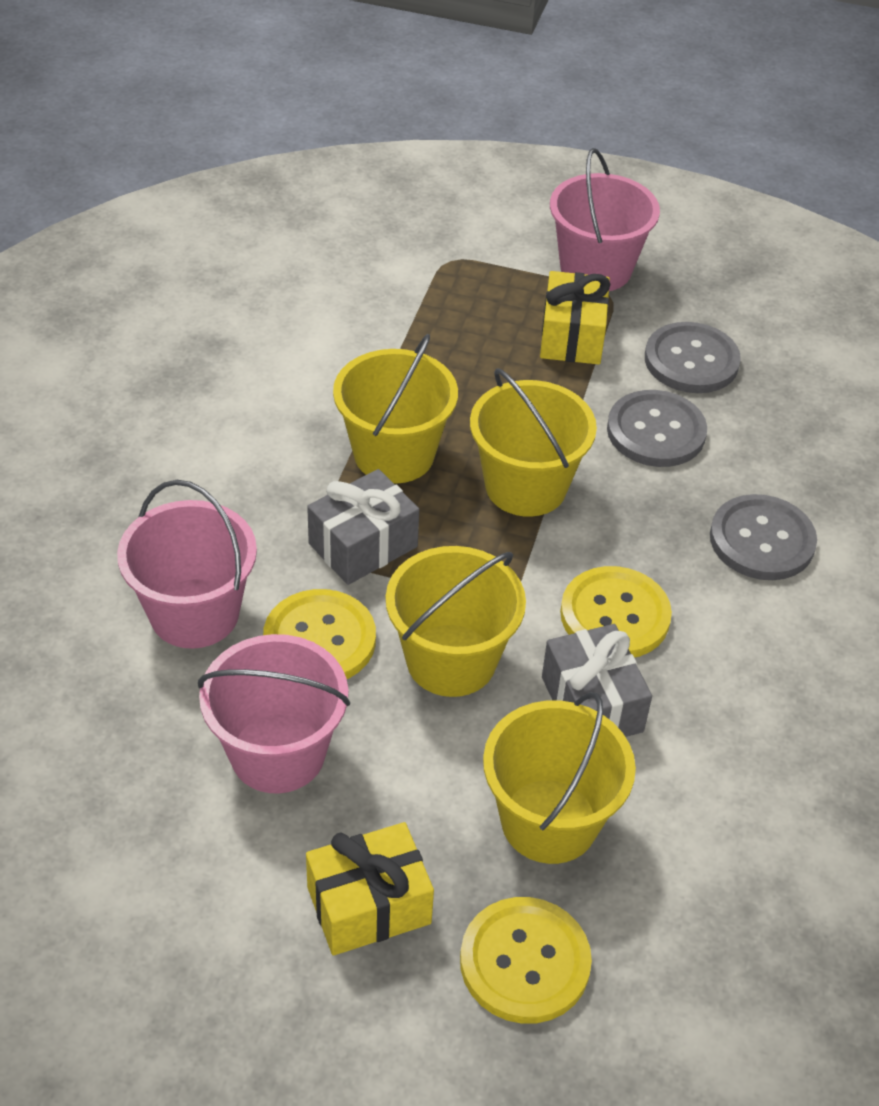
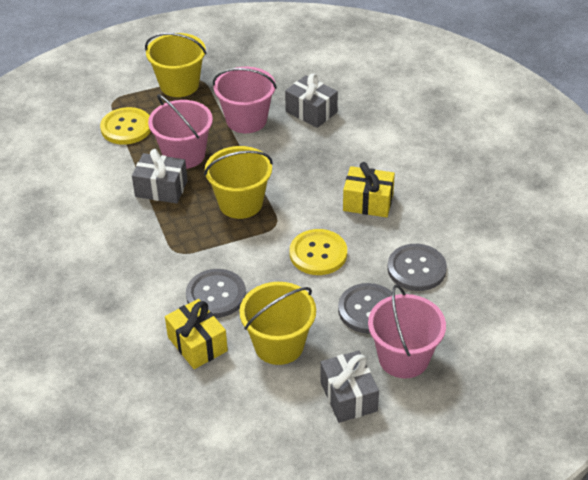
grey gift: 2 -> 3
yellow bucket: 4 -> 3
yellow button: 3 -> 2

